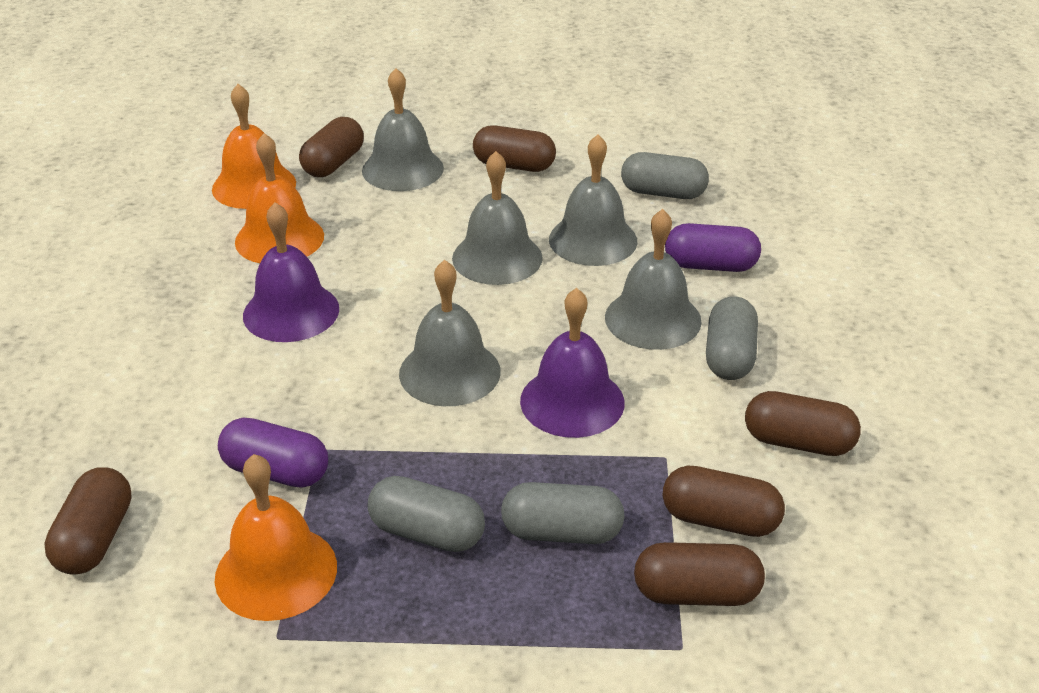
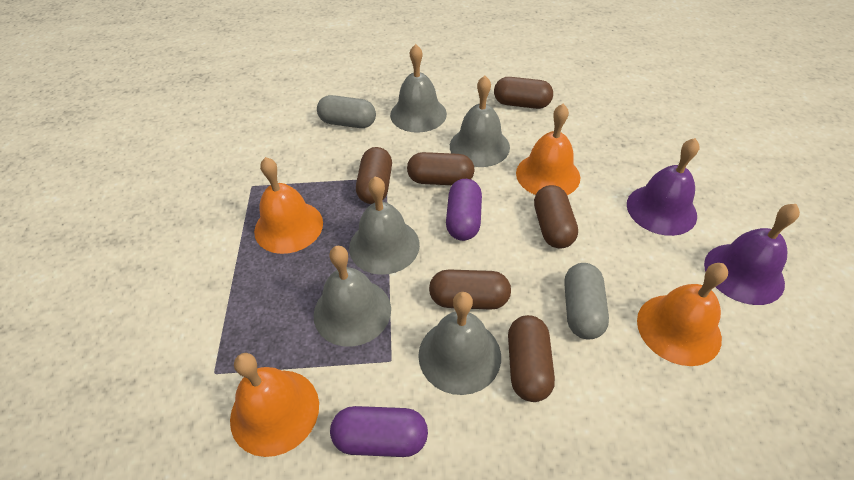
grey capsule: 4 -> 2
orange bell: 3 -> 4

